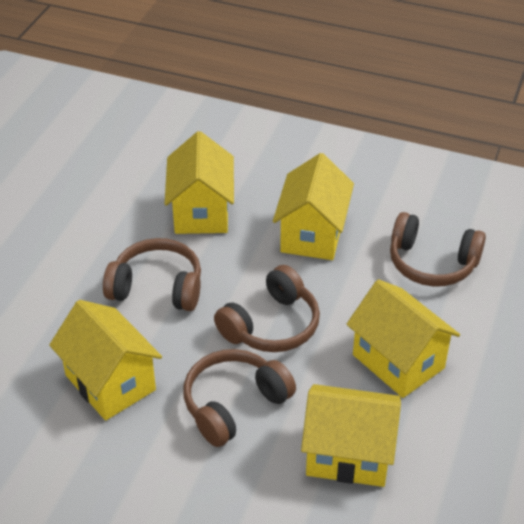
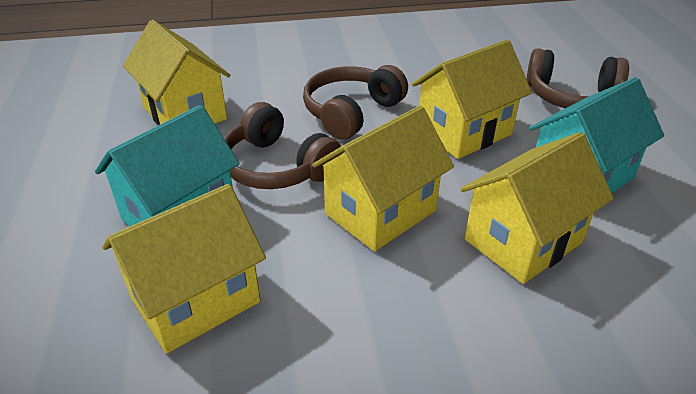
brown headphones: 4 -> 3
turquoise house: 0 -> 2

